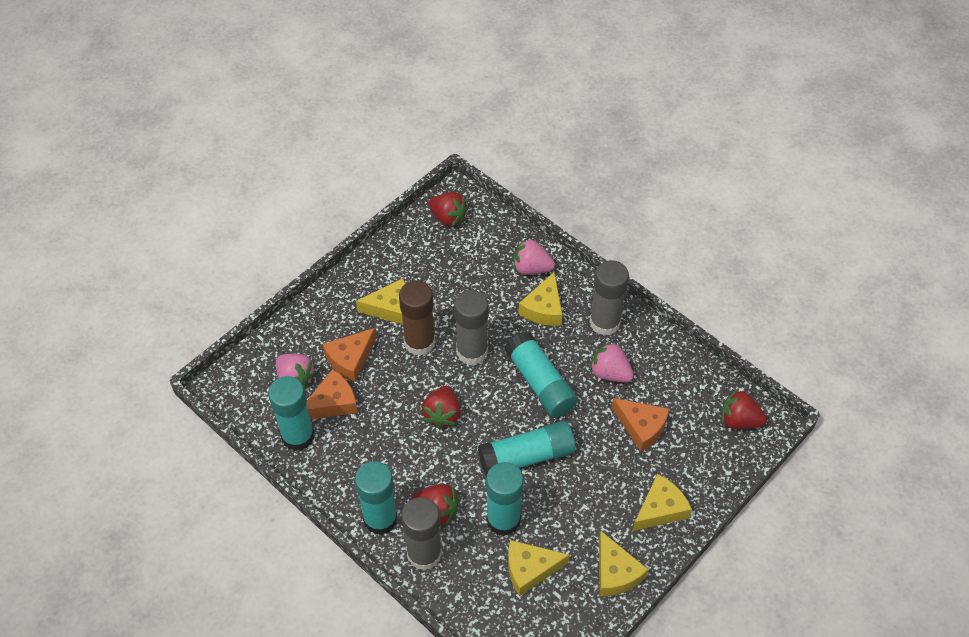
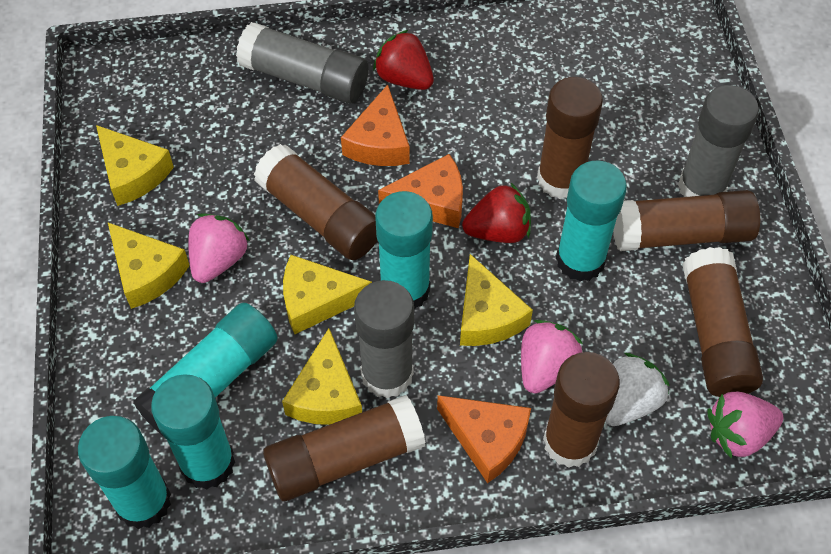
brown glue stick: 1 -> 6
red strawberry: 4 -> 2
white strawberry: 0 -> 1

